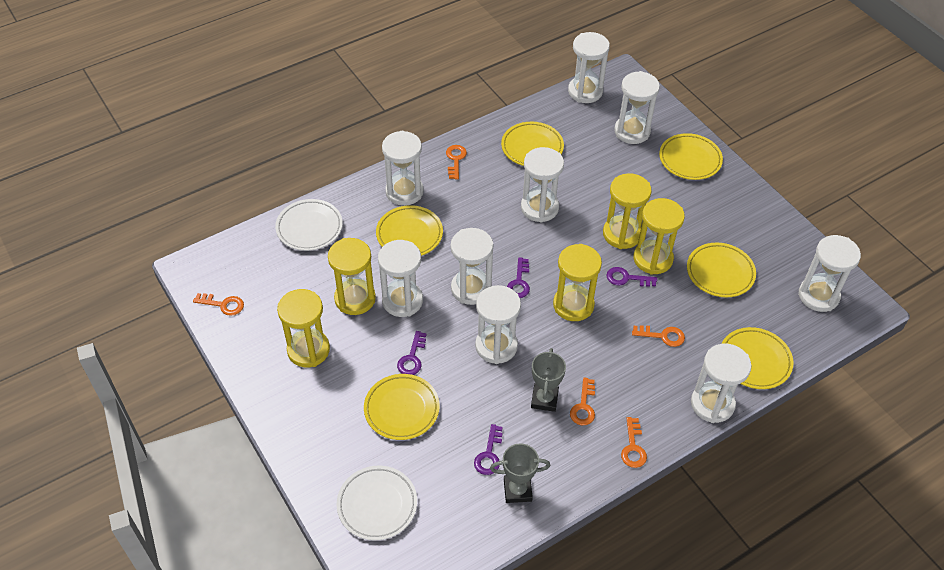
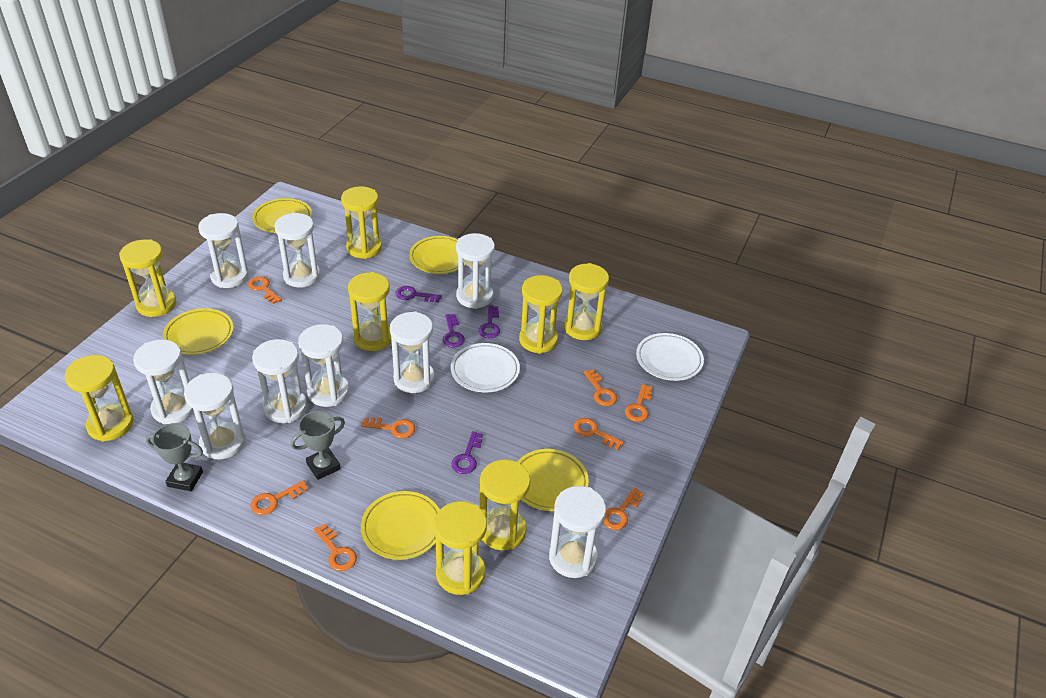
orange key: 5 -> 8
yellow hourglass: 5 -> 8
yellow plate: 6 -> 5

